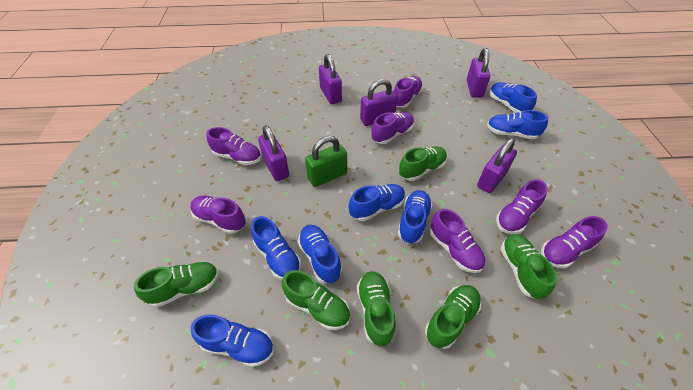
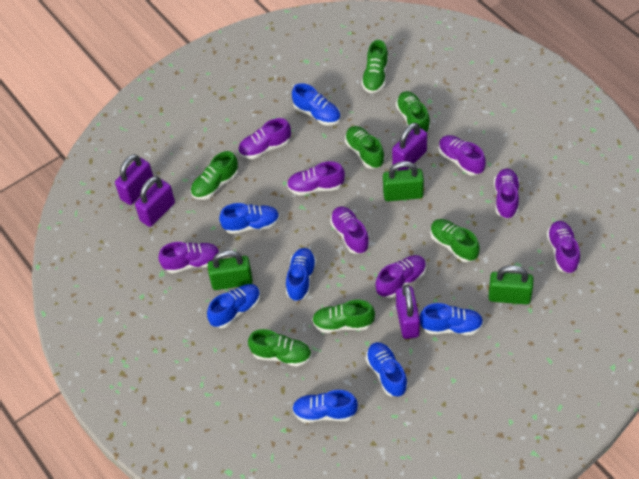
green padlock: 1 -> 3
green shoe: 6 -> 7
purple padlock: 5 -> 4
purple shoe: 7 -> 8

